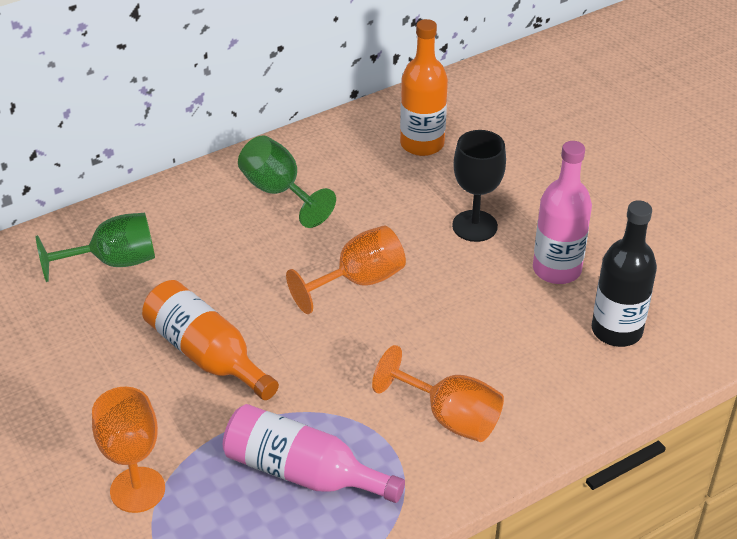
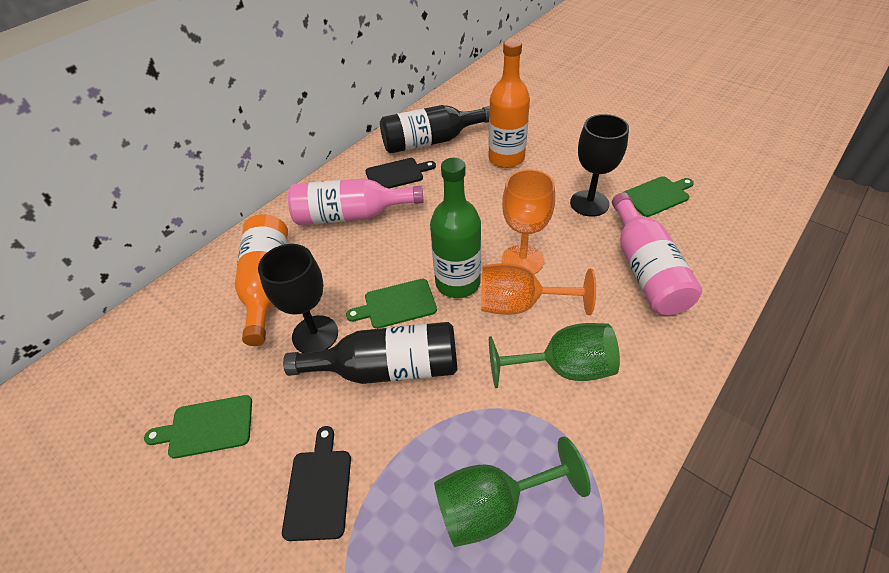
black bottle: 1 -> 2
black cutting board: 0 -> 2
black goblet: 1 -> 2
green bottle: 0 -> 1
green cutting board: 0 -> 3
orange goblet: 3 -> 2

